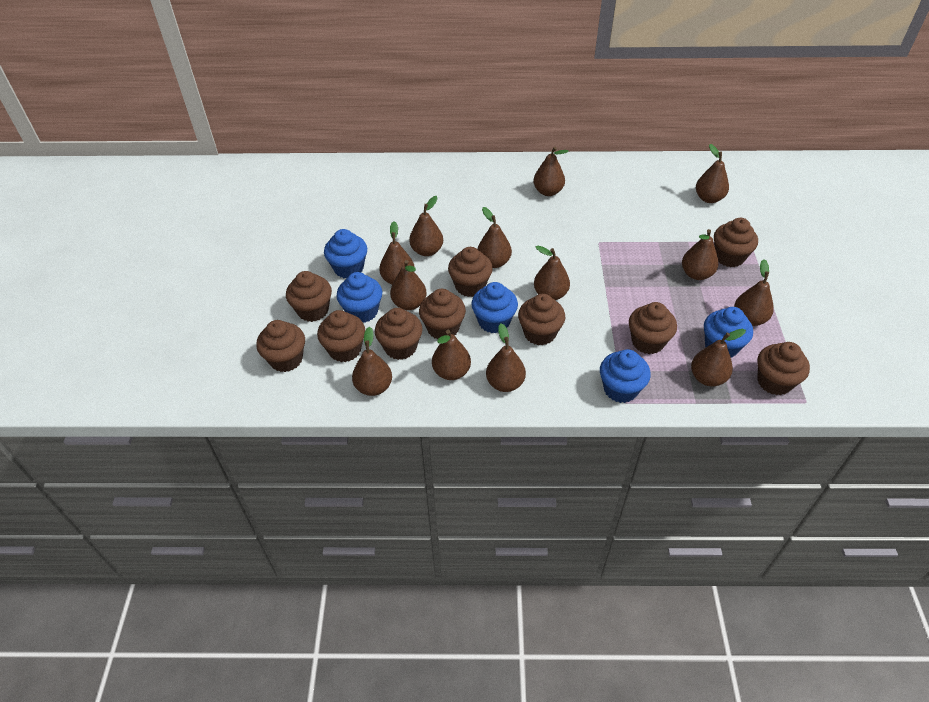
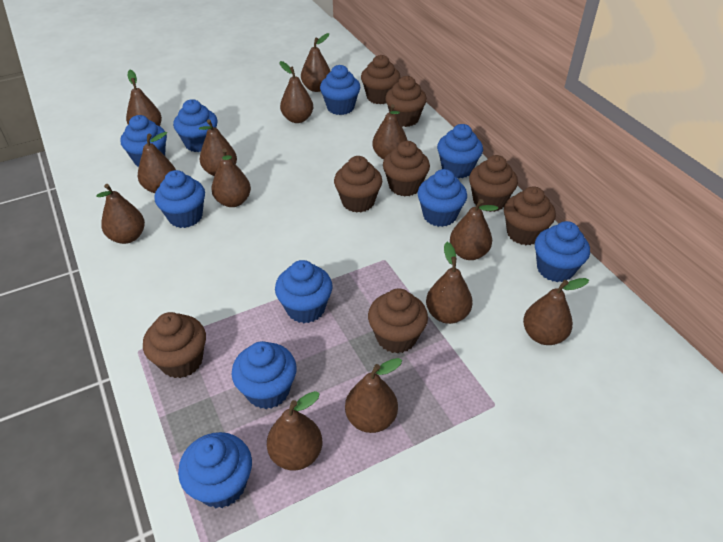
blue cupcake: 5 -> 10
brown cupcake: 10 -> 8

